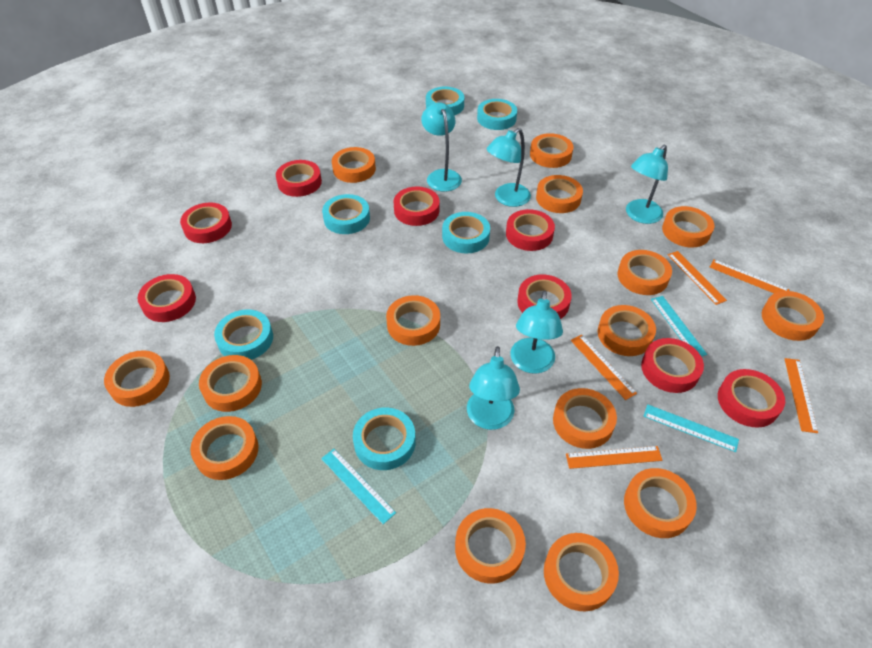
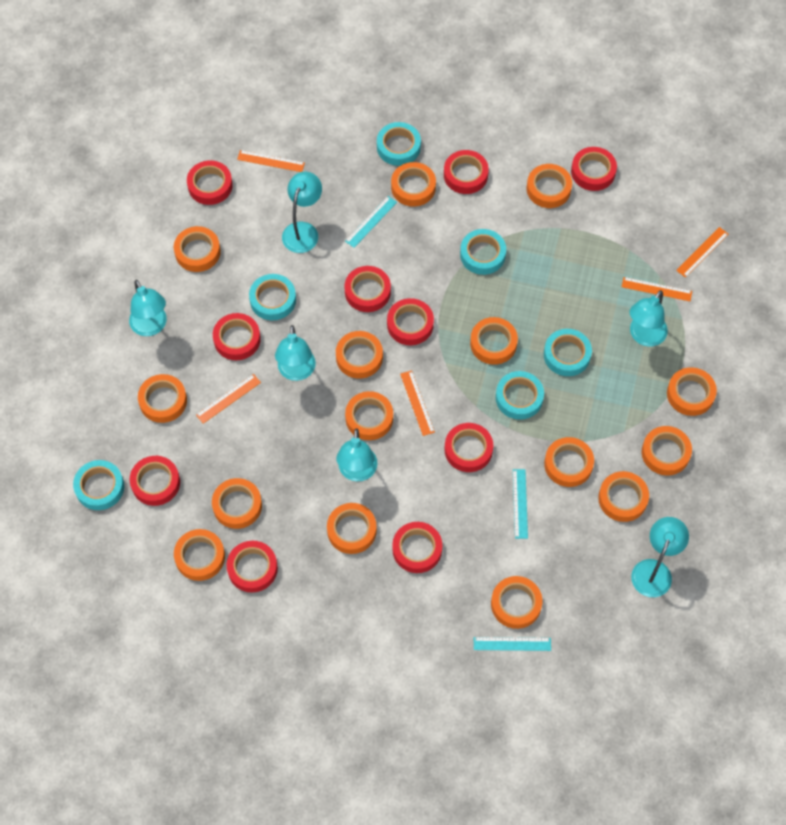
red tape: 8 -> 10
turquoise lamp: 5 -> 6

